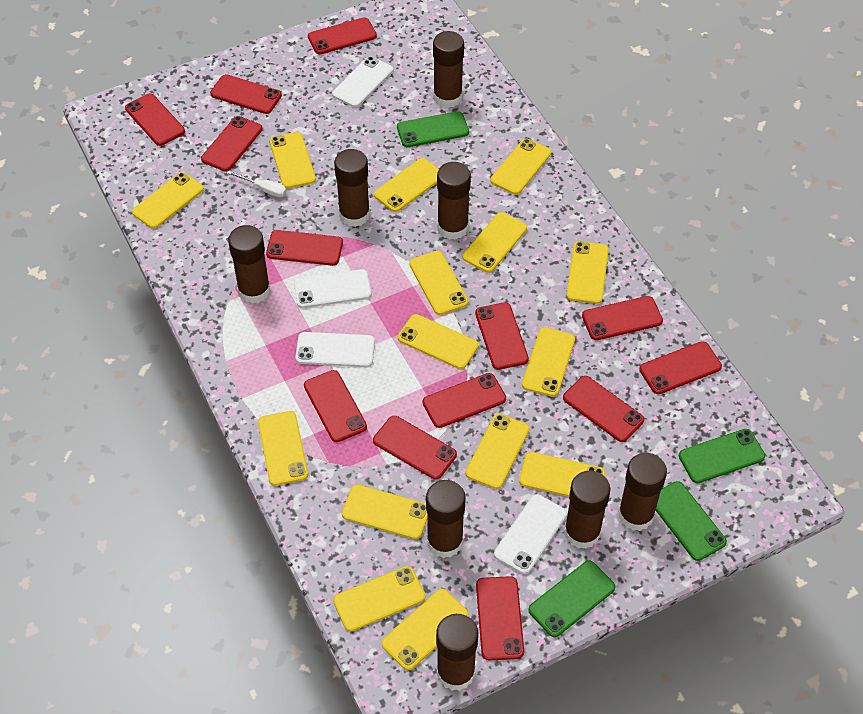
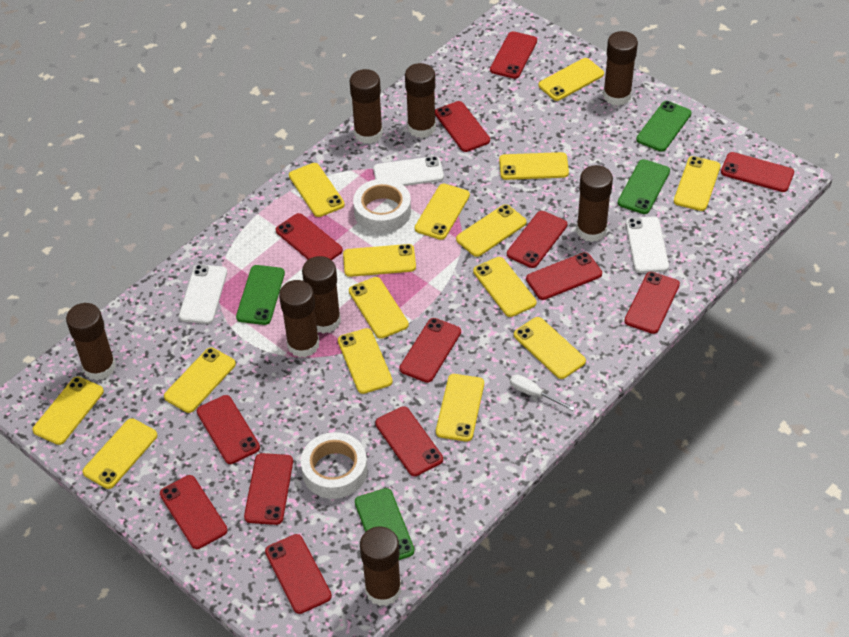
white phone: 4 -> 3
white tape: 0 -> 2

